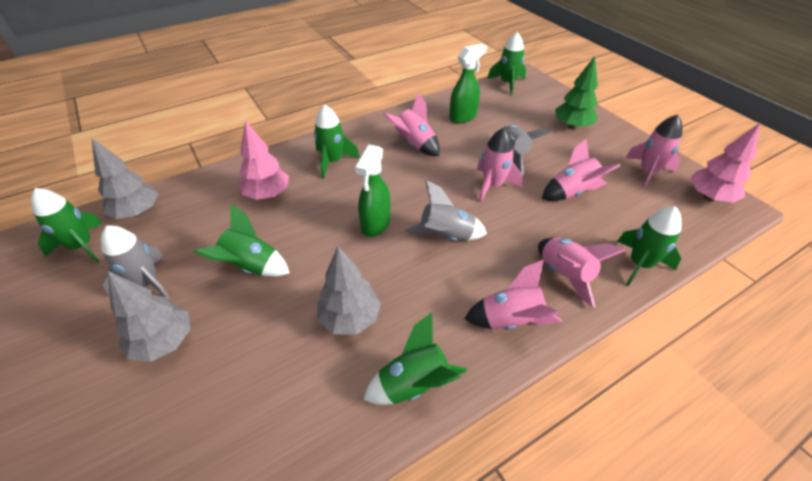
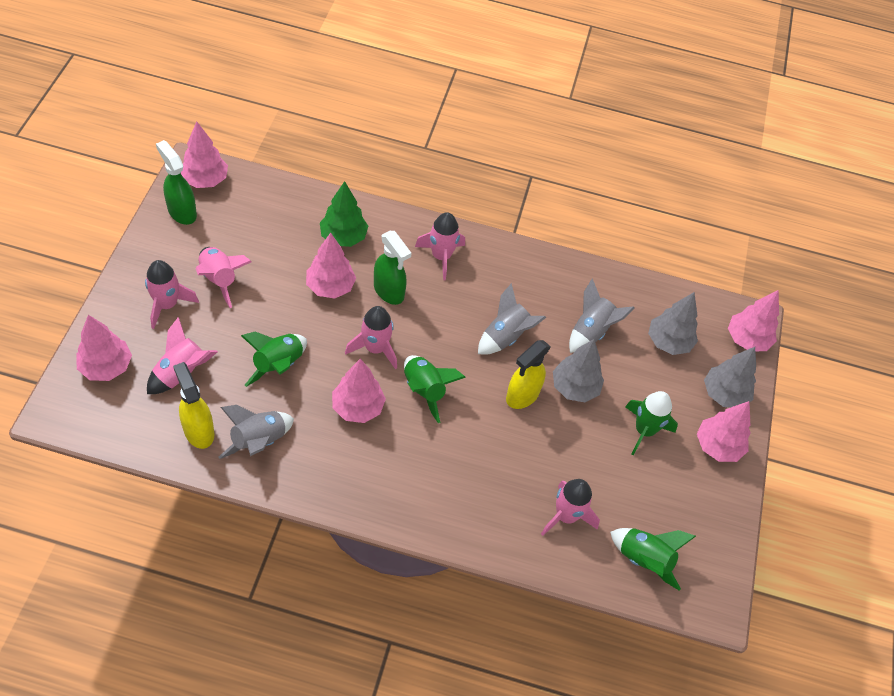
green rocket: 6 -> 4
pink tree: 2 -> 6
yellow spray bottle: 0 -> 2

